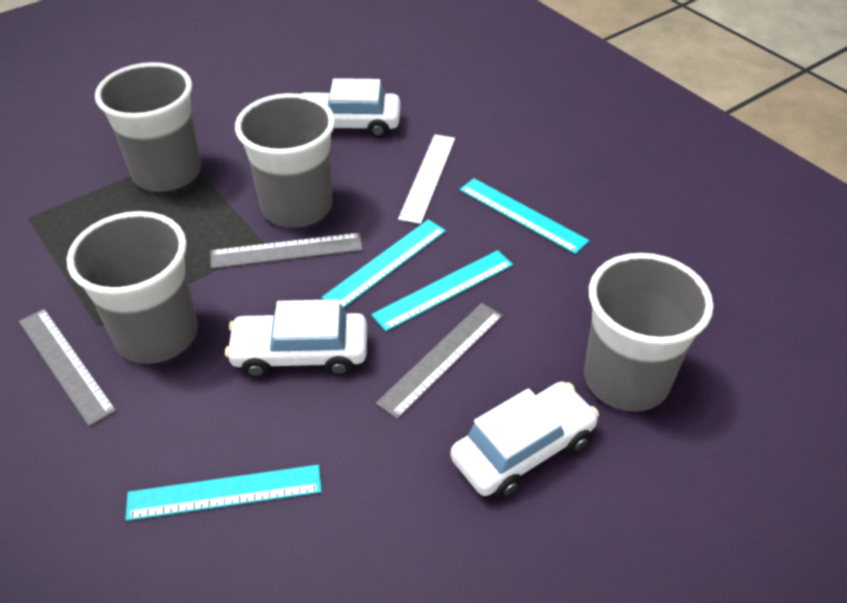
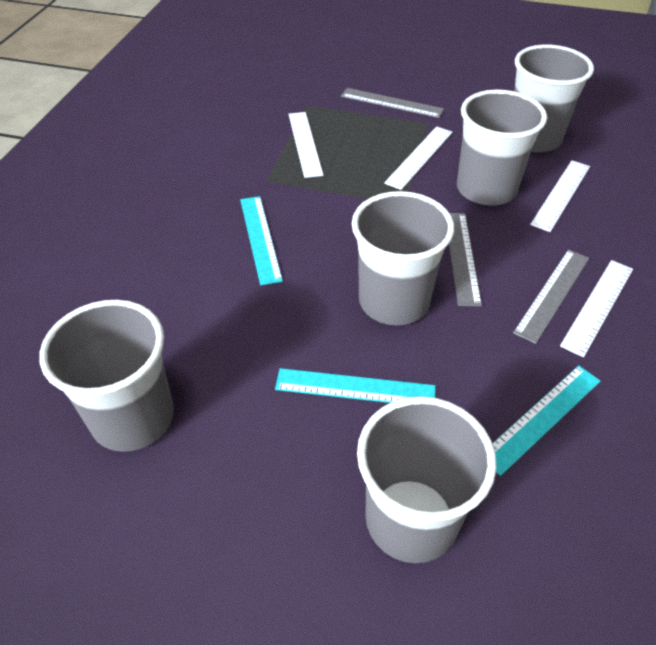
grey cup: 4 -> 5
turquoise ruler: 4 -> 3
white car: 3 -> 0
white ruler: 1 -> 4

